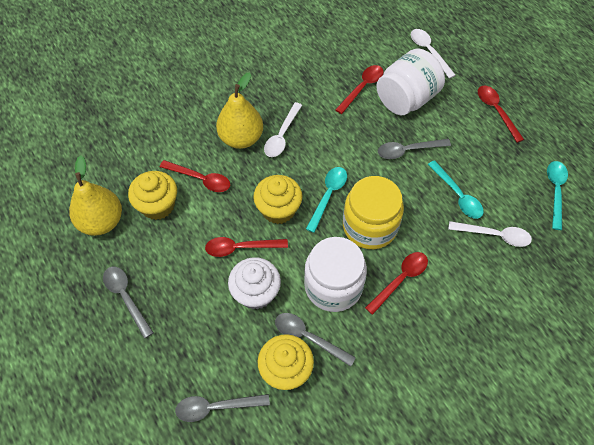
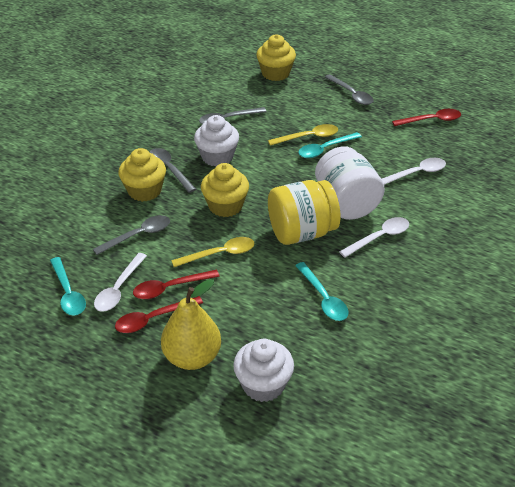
red spoon: 5 -> 3
white cupcake: 1 -> 2
white jar: 2 -> 1
yellow pear: 2 -> 1
yellow spoon: 0 -> 2

